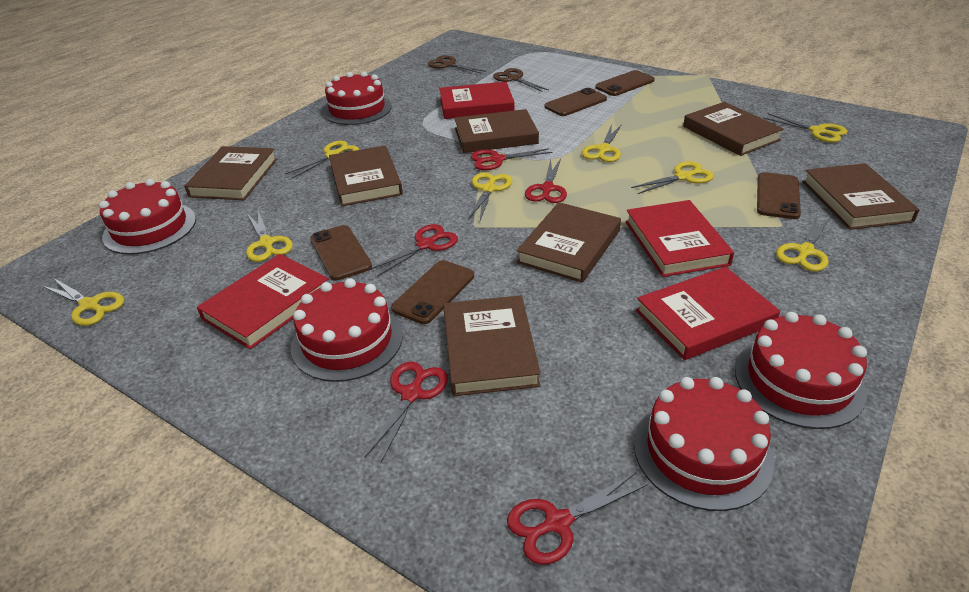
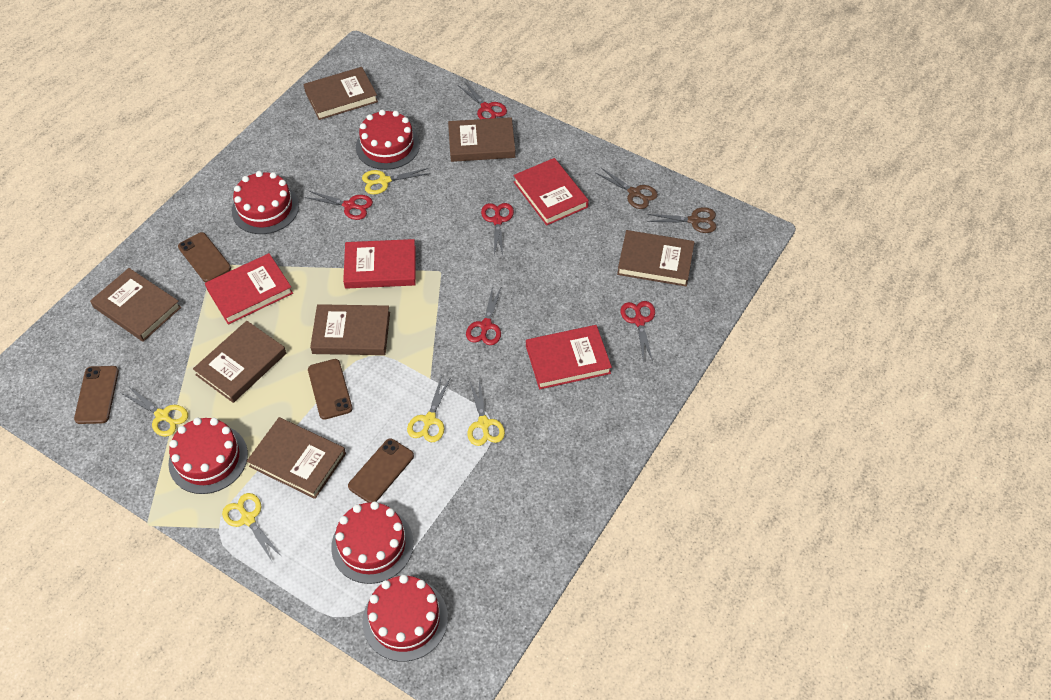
brown phone: 5 -> 4
yellow scissors: 8 -> 5

